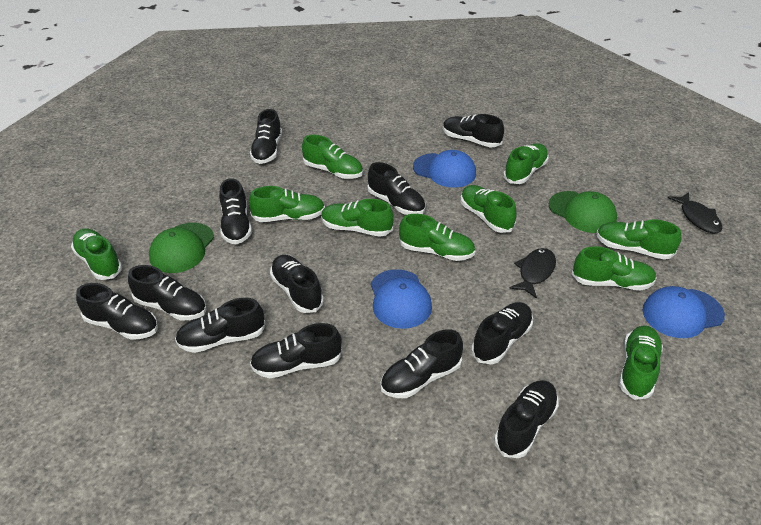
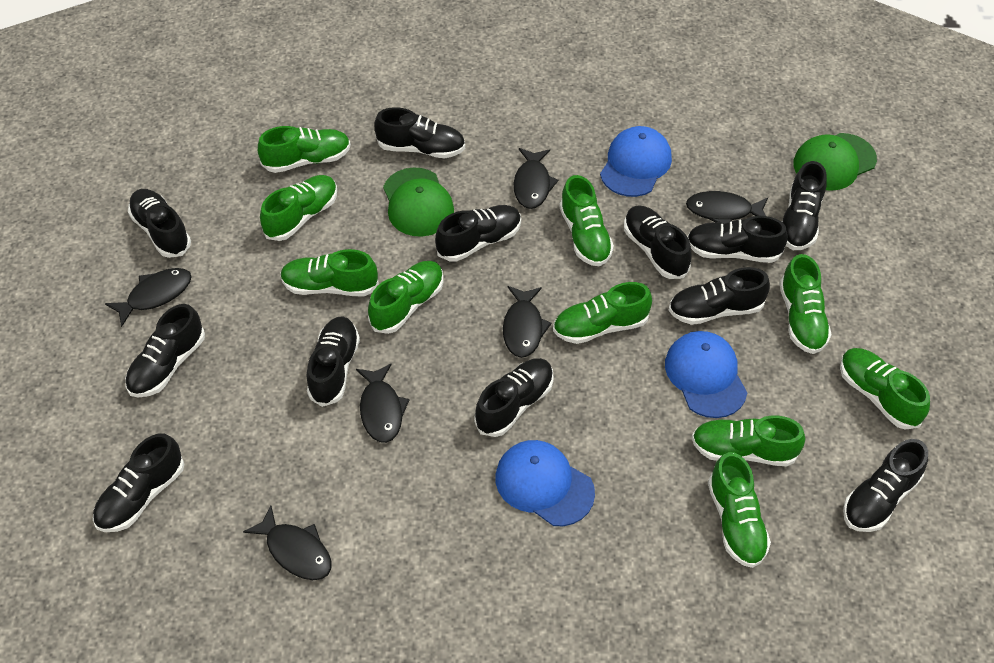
black fish: 2 -> 6

